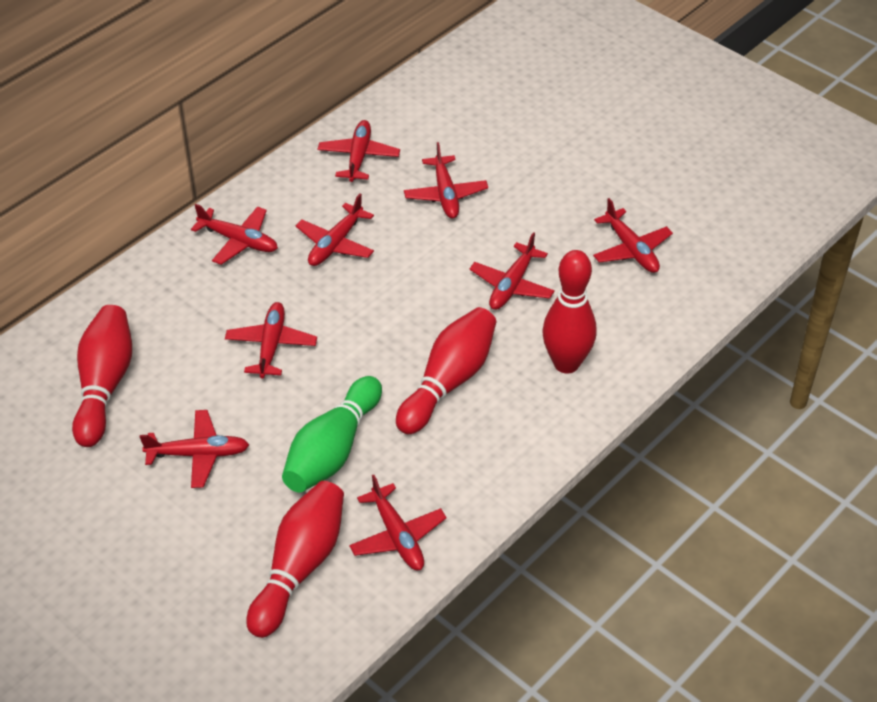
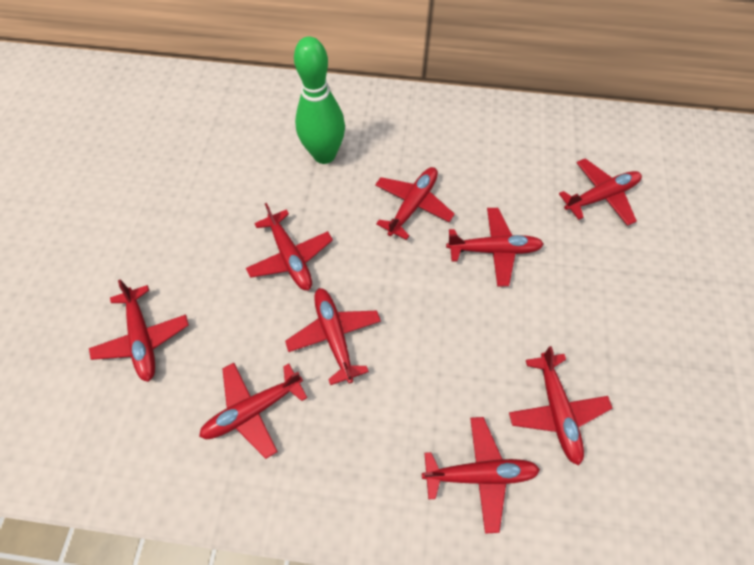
red bowling pin: 4 -> 0

